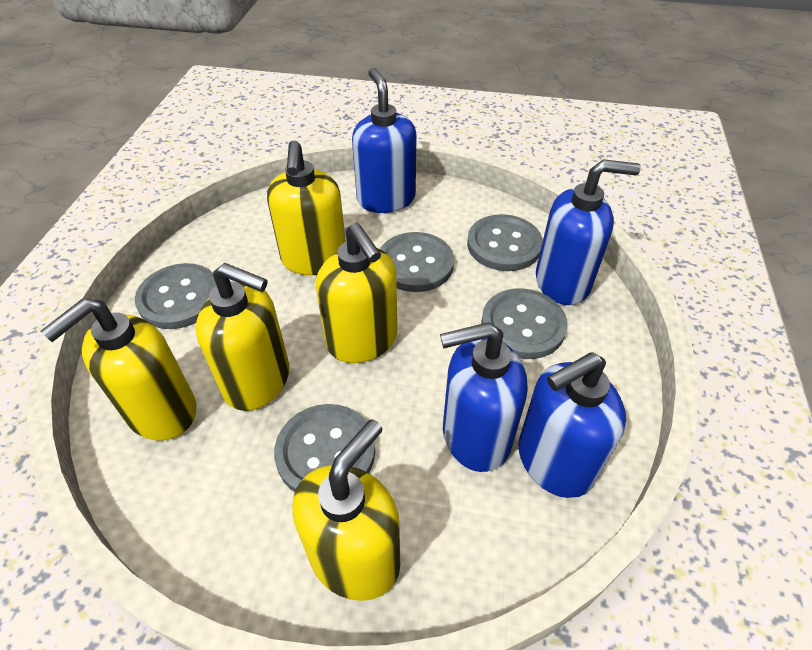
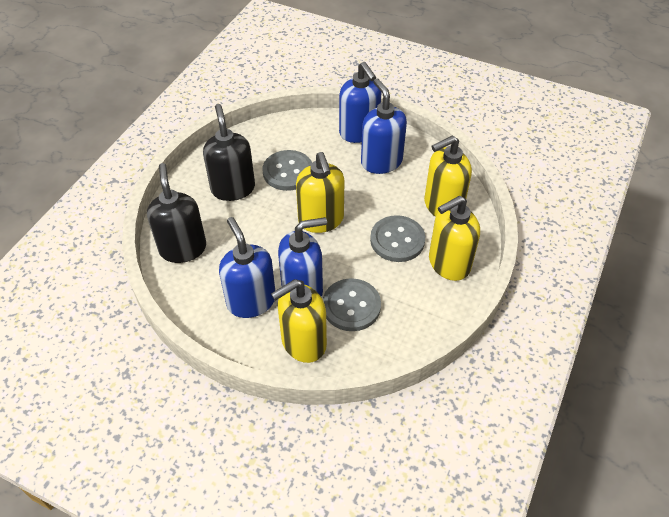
black soap dispenser: 0 -> 2
grey button: 5 -> 3
yellow soap dispenser: 5 -> 4

